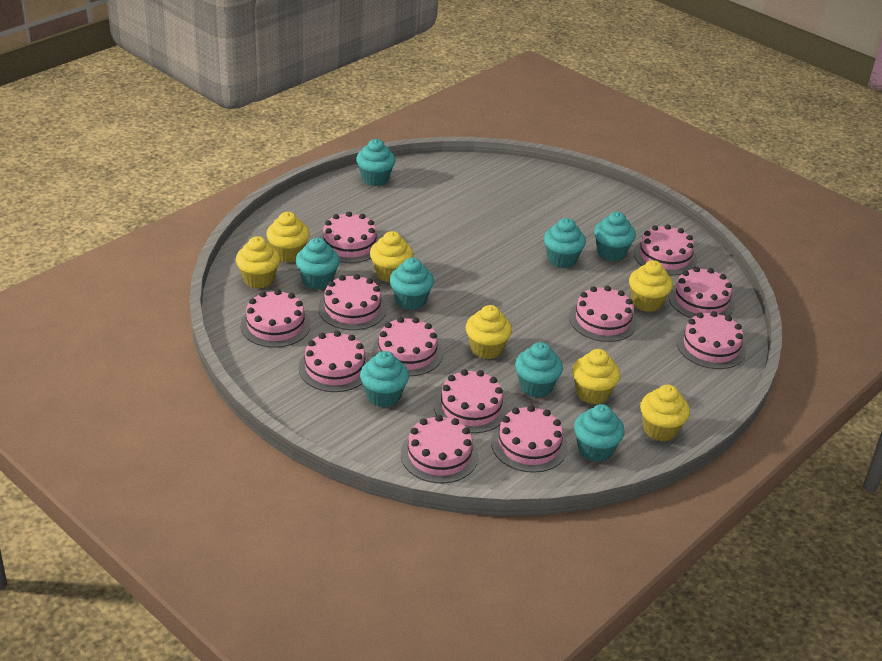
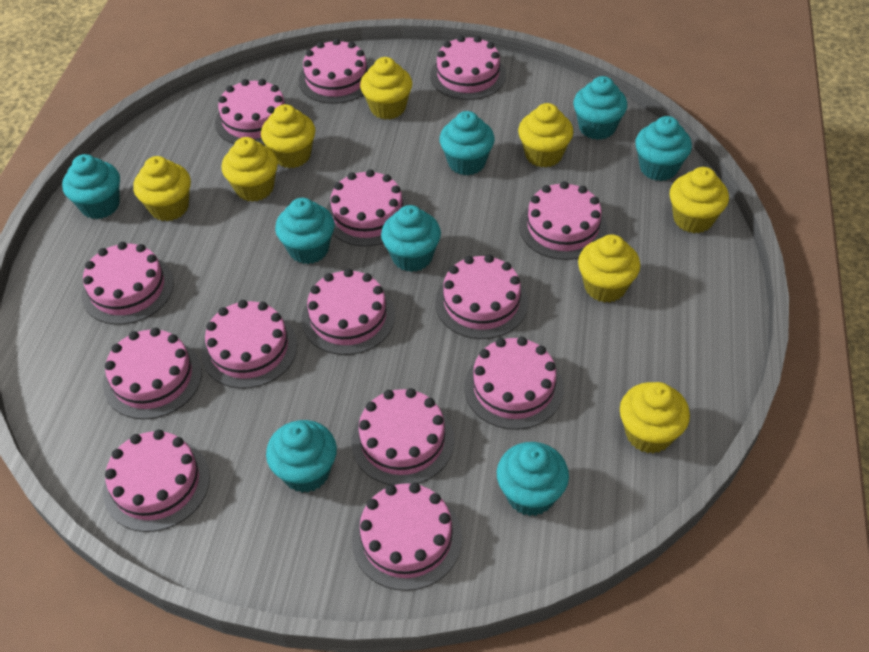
pink cake: 12 -> 14
yellow cupcake: 7 -> 8

